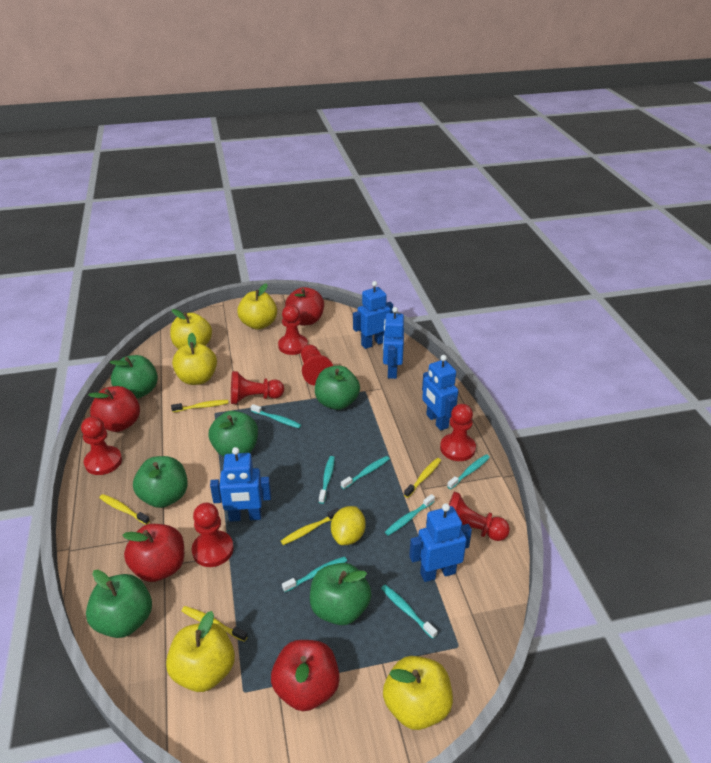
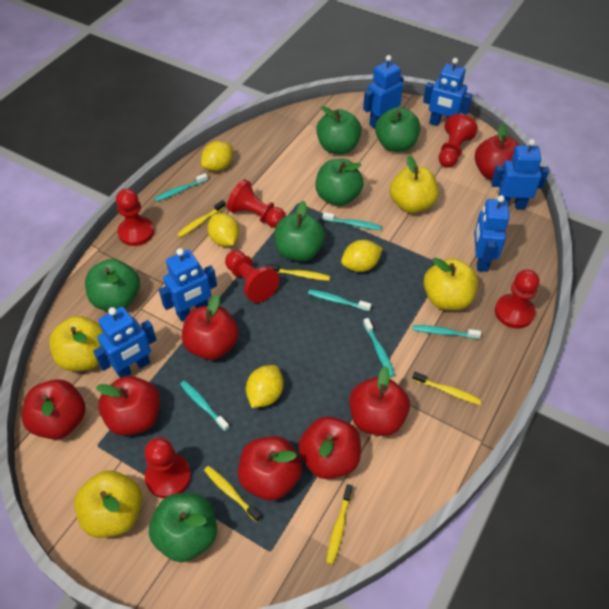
blue robot: 5 -> 6
red apple: 4 -> 7
red pawn: 7 -> 6
turquoise toothbrush: 7 -> 6
yellow apple: 5 -> 4
yellow lemon: 1 -> 4

